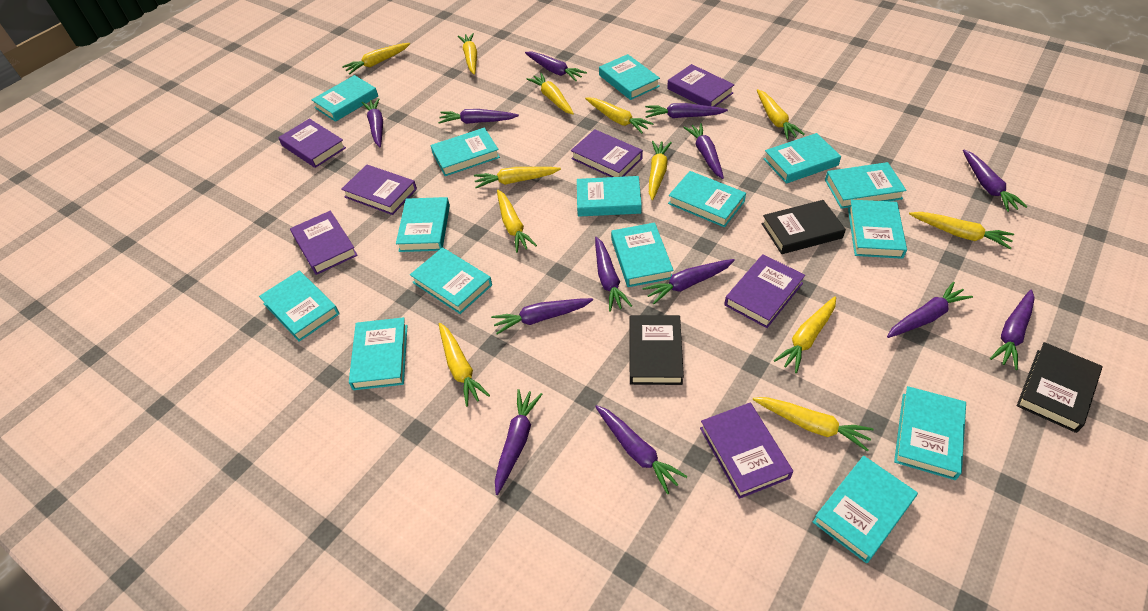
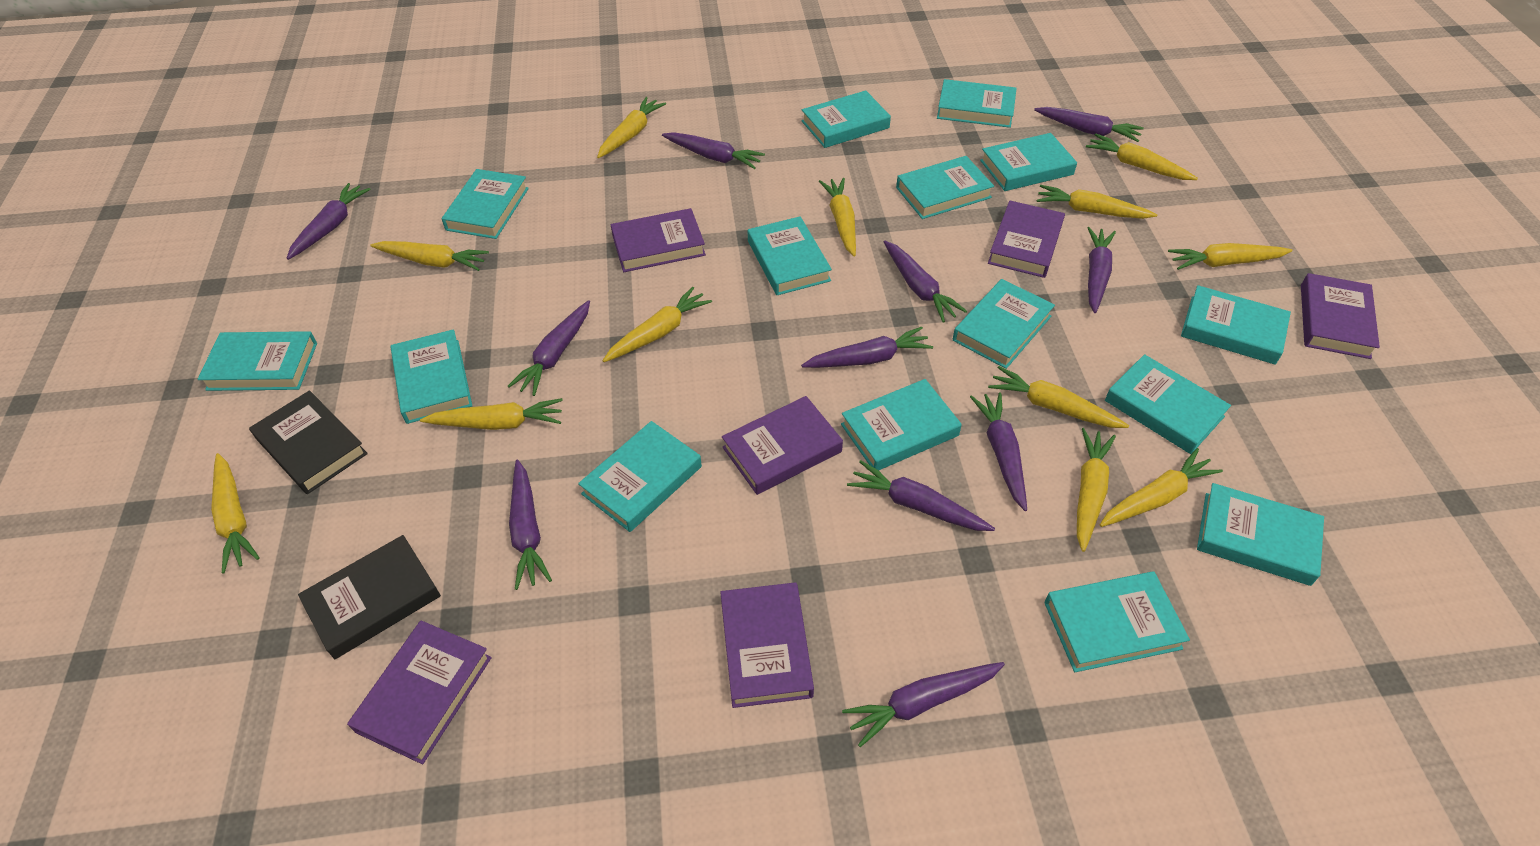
black book: 3 -> 2
purple book: 7 -> 6
purple carrot: 13 -> 11

